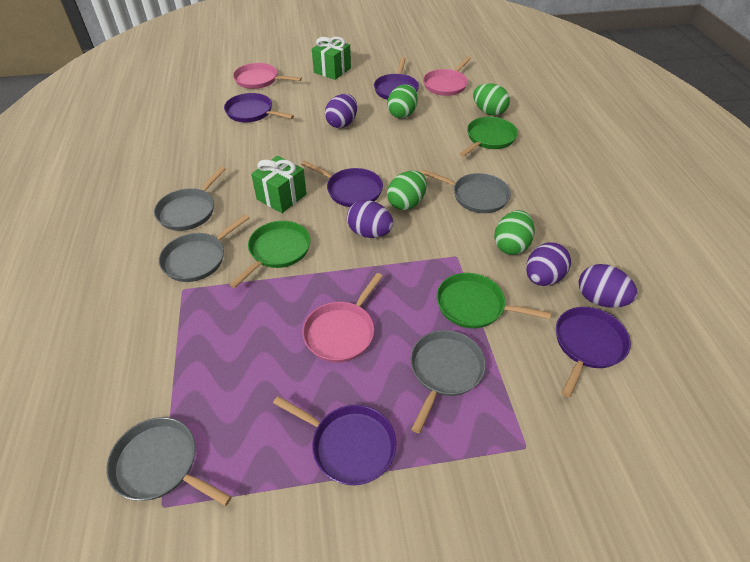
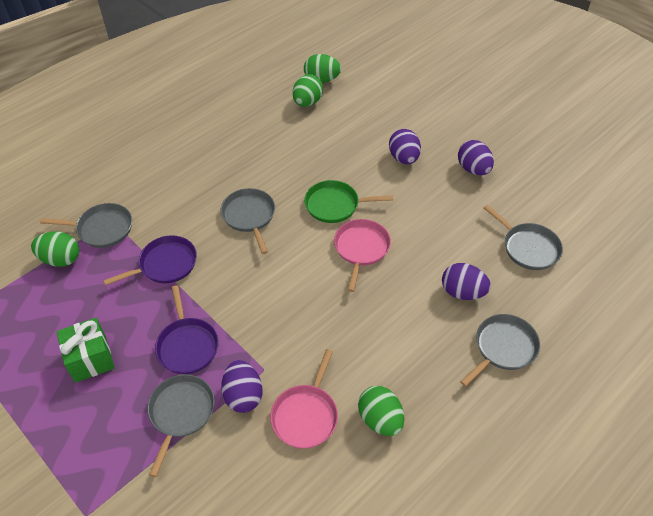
green gift: 2 -> 1
green pan: 3 -> 1
pink pan: 3 -> 2
purple pan: 5 -> 2

